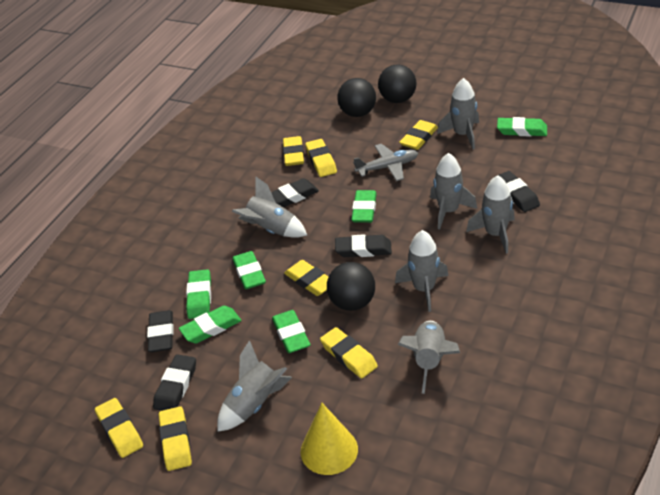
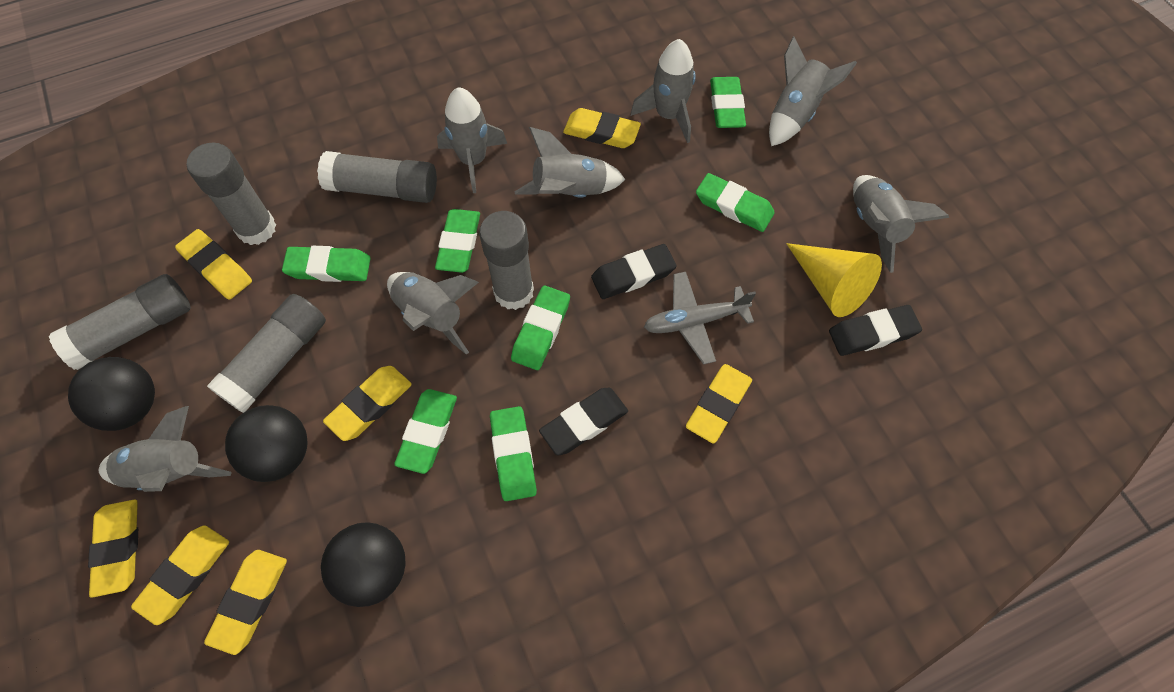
black eraser: 5 -> 3
green eraser: 6 -> 7
grey glue stick: 0 -> 5

